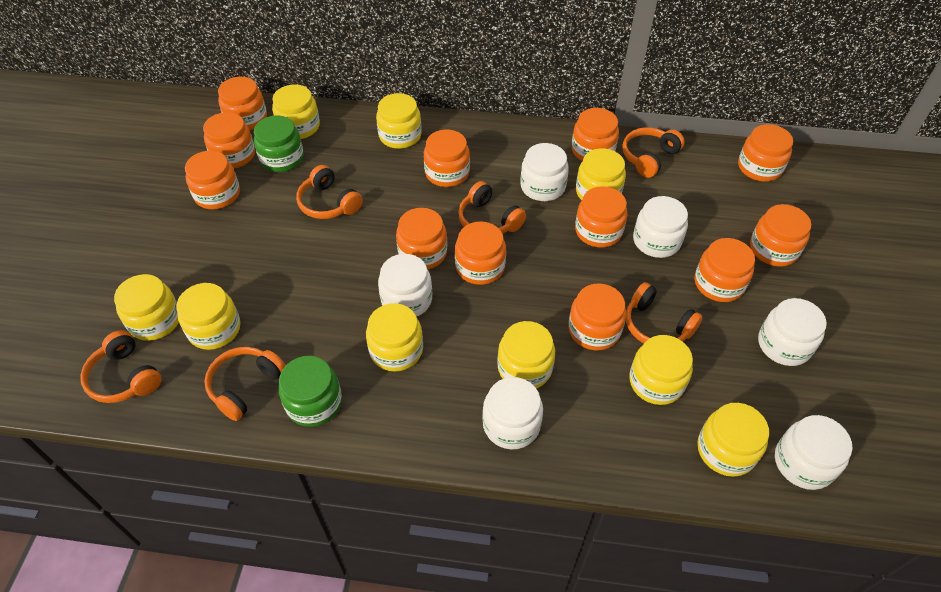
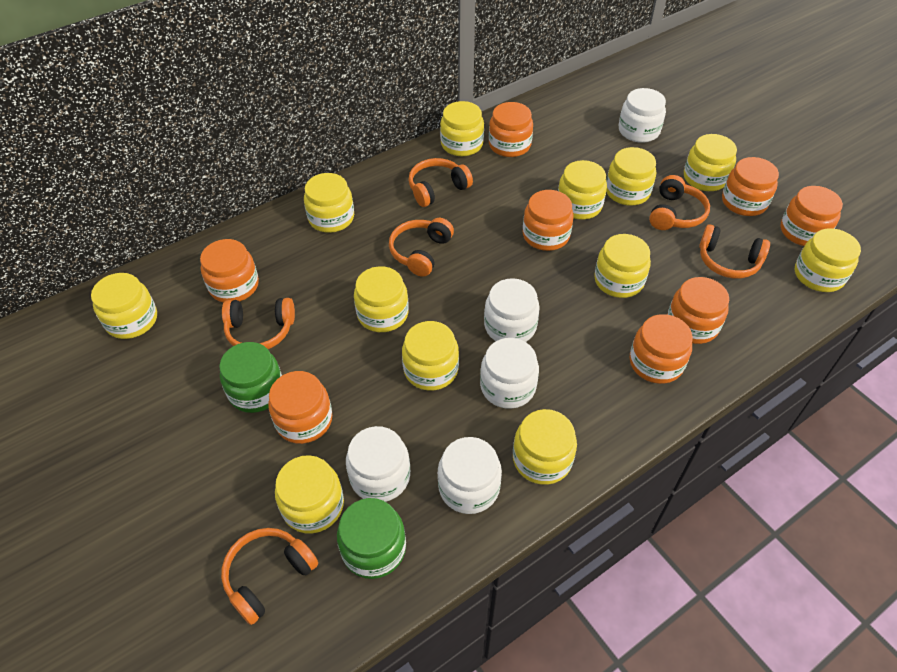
orange jar: 12 -> 8
white jar: 6 -> 5
yellow jar: 9 -> 12

